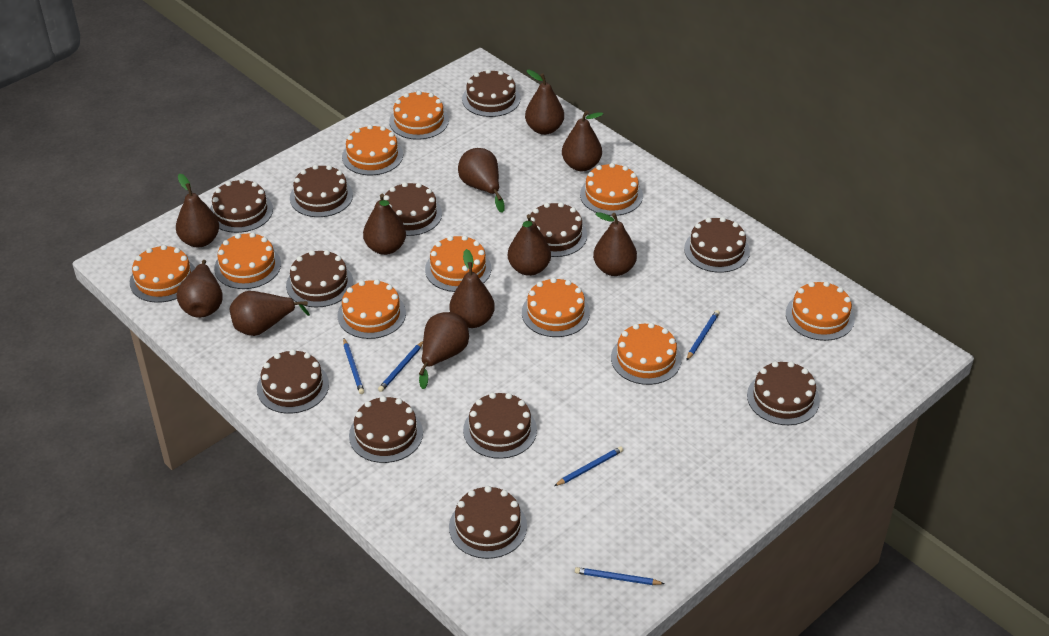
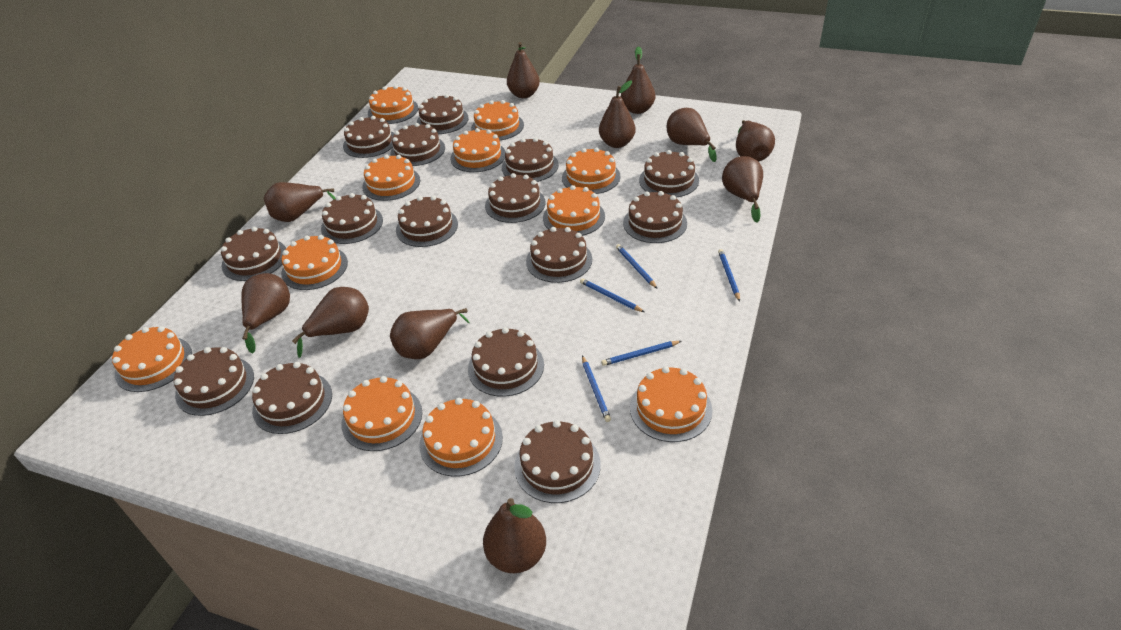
brown cake: 12 -> 15
orange cake: 10 -> 11

